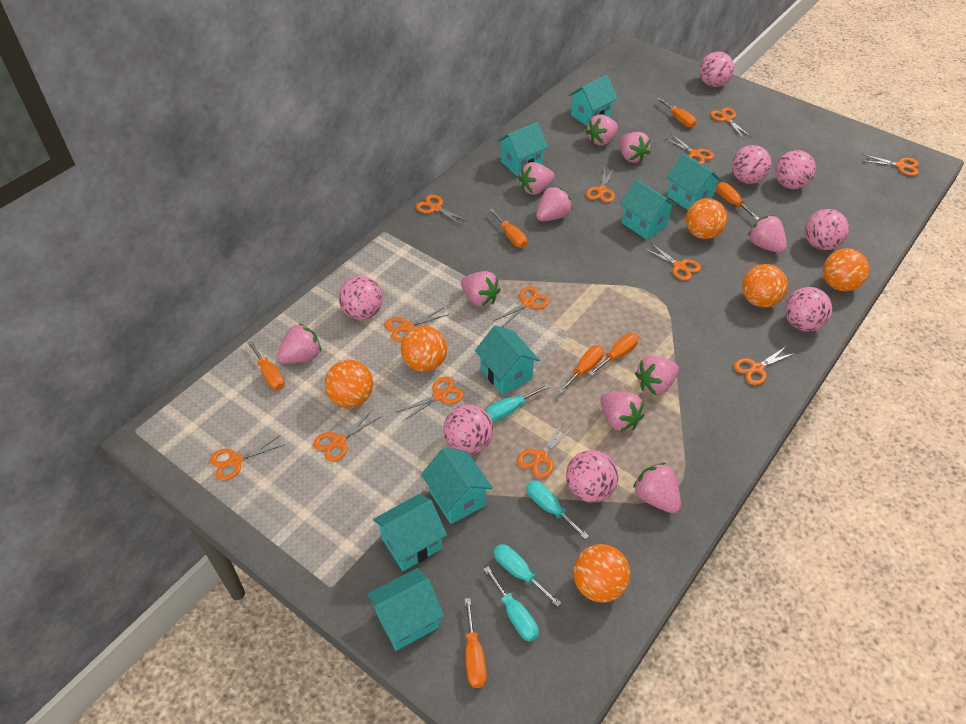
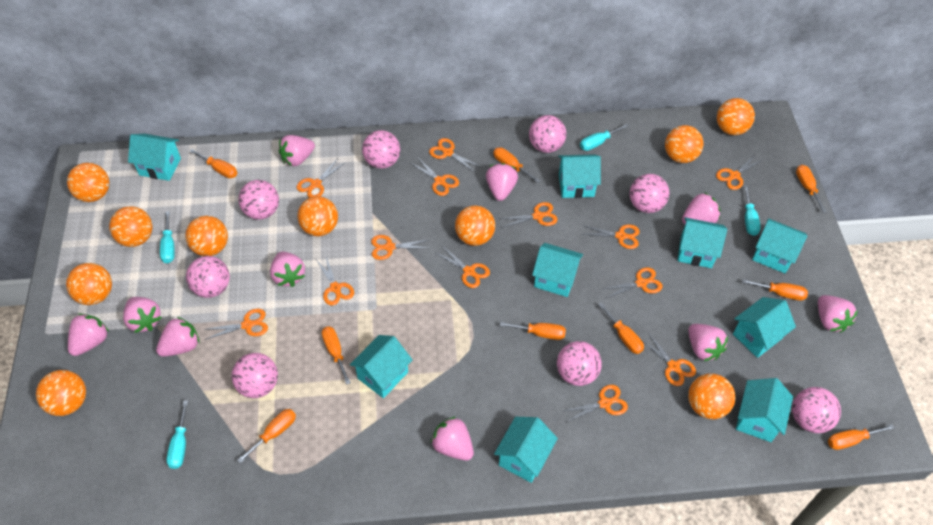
orange ball: 6 -> 10
orange screwdriver: 7 -> 9
turquoise house: 8 -> 9

